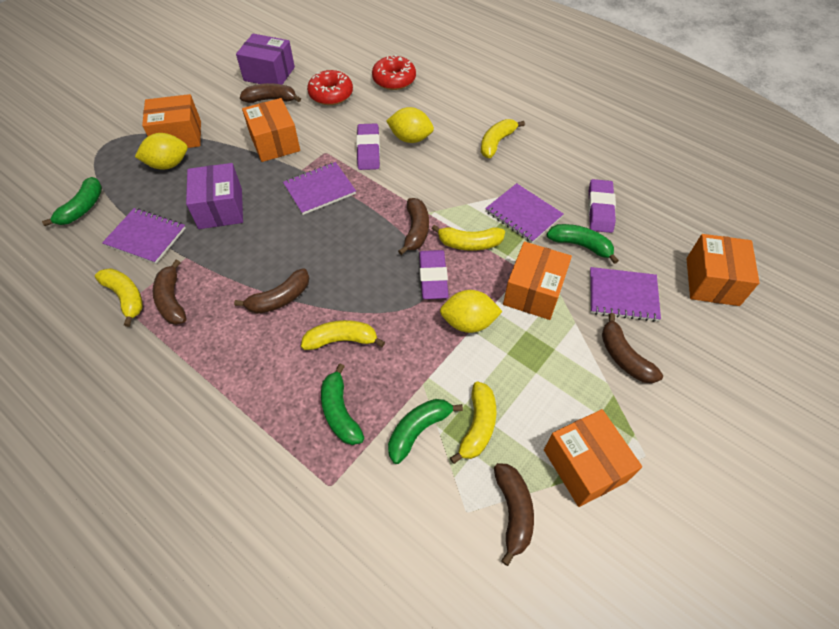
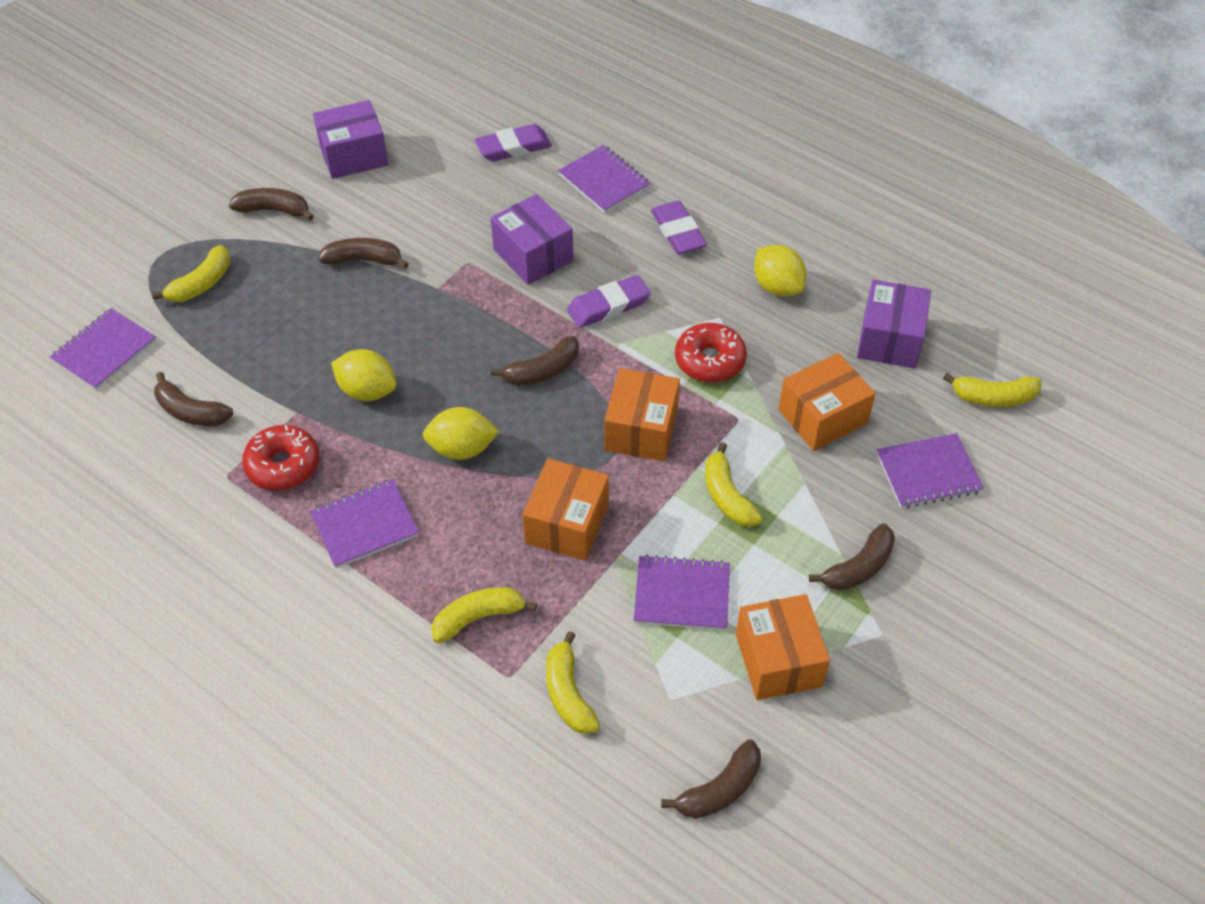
green banana: 4 -> 0
orange box: 5 -> 4
purple box: 2 -> 3
purple notebook: 4 -> 5

